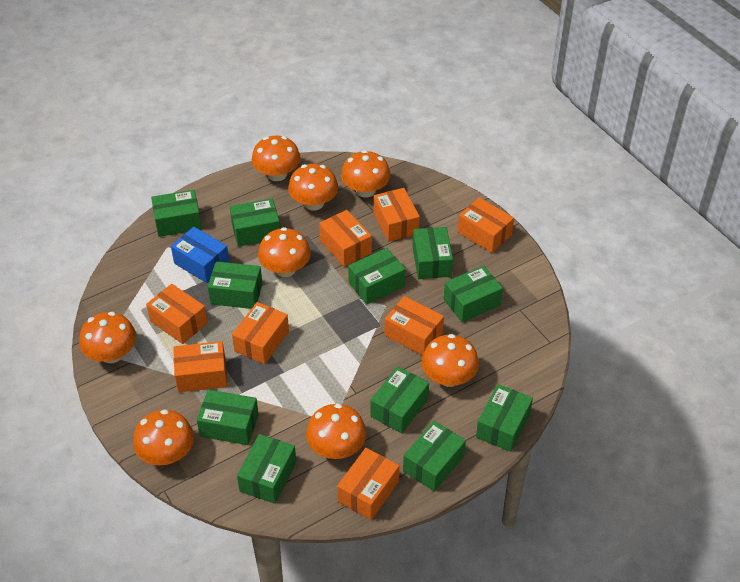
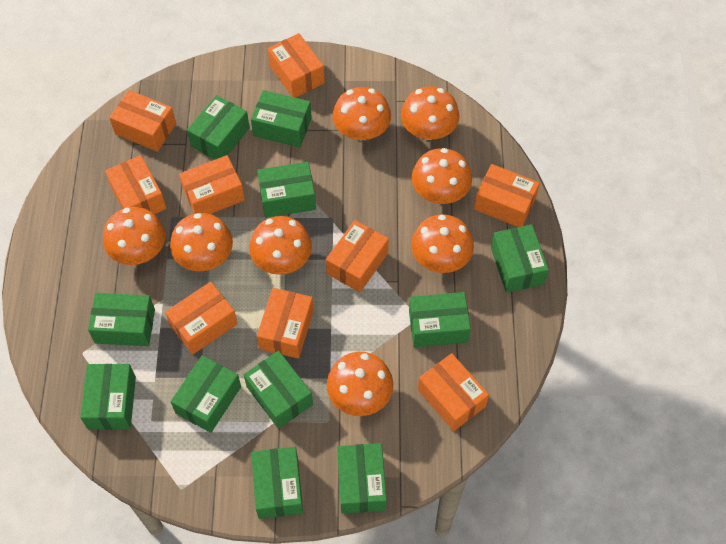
blue box: 1 -> 0
orange box: 8 -> 9

